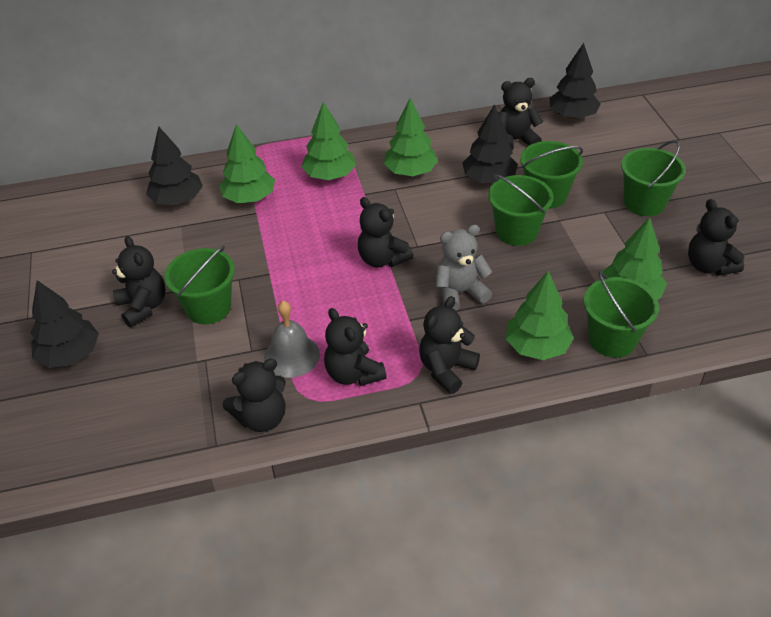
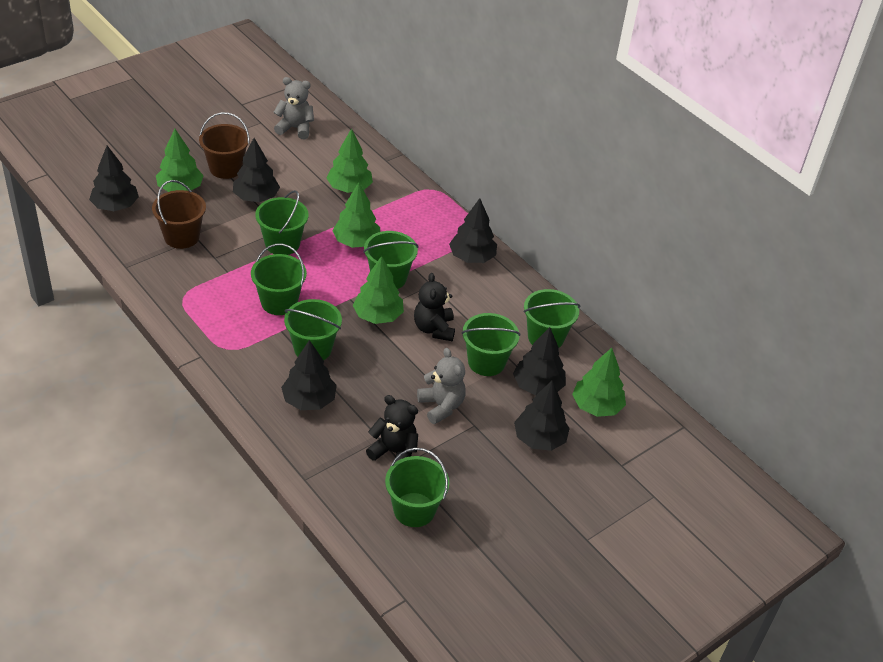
black teddy bear: 7 -> 2
black tree: 4 -> 6
brown bucket: 0 -> 2
green bucket: 5 -> 7
grey bell: 1 -> 0
grey teddy bear: 1 -> 2

